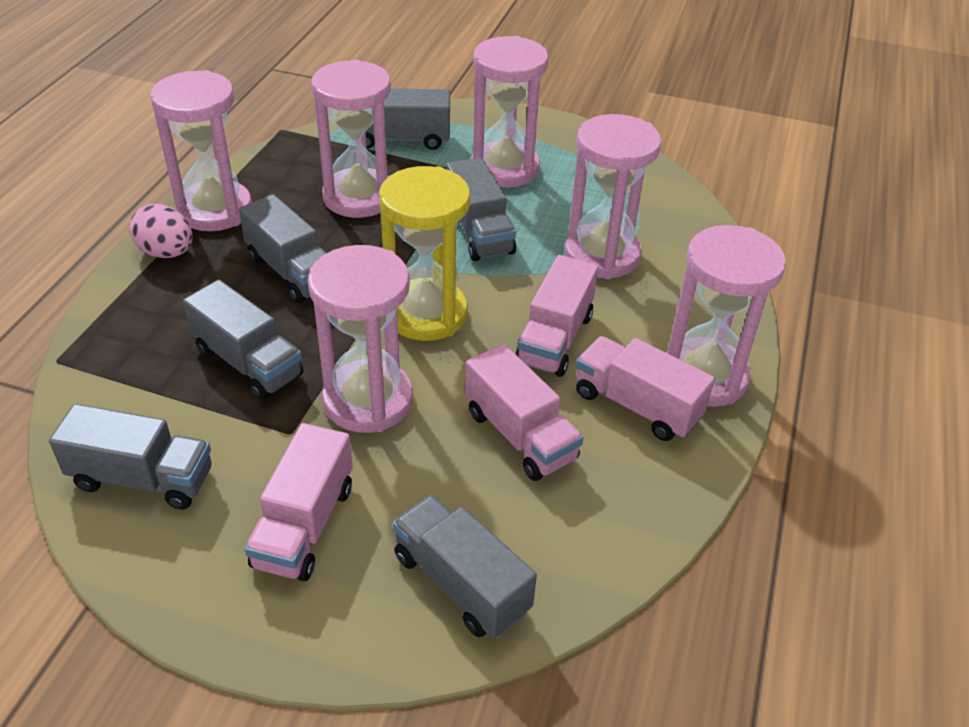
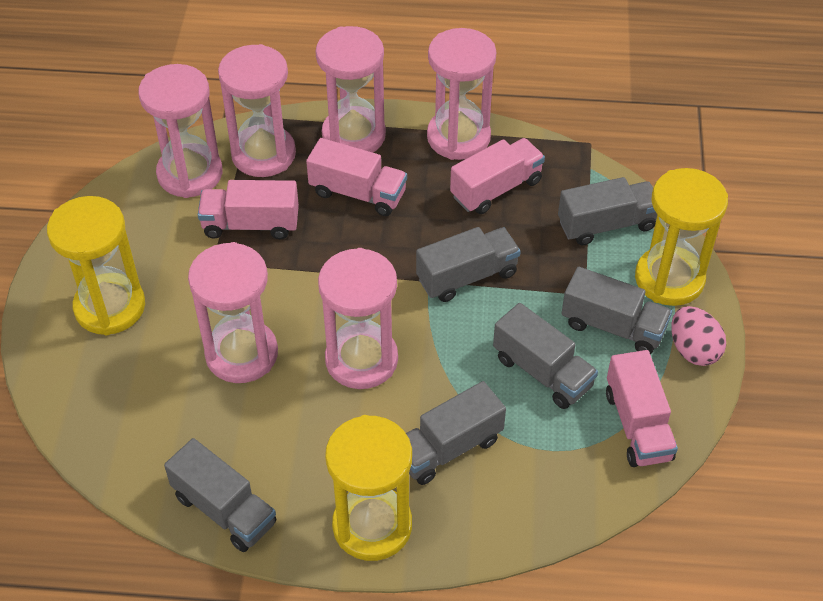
yellow hourglass: 1 -> 3

